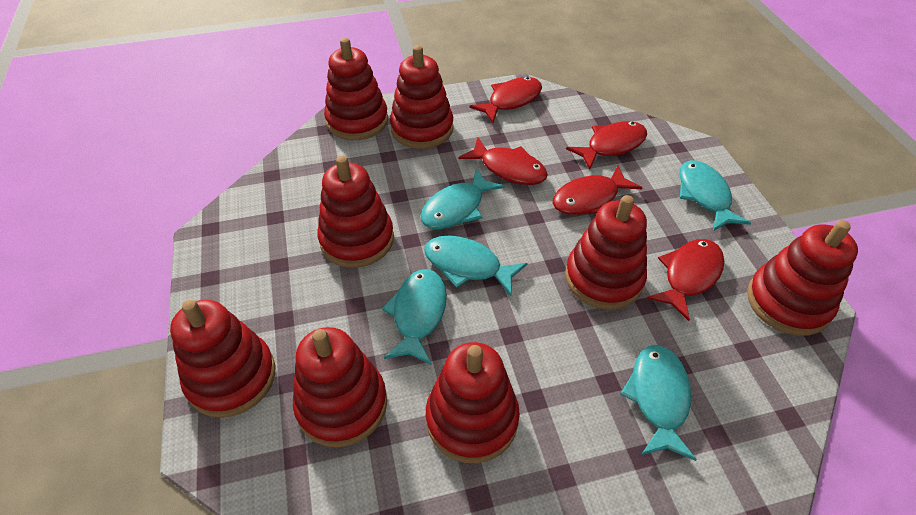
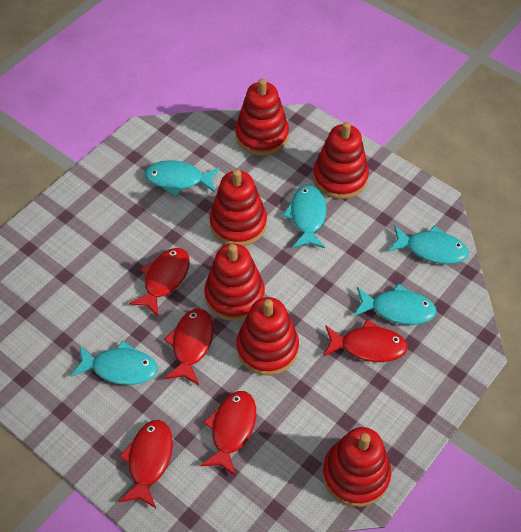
red stacking toy: 8 -> 6

